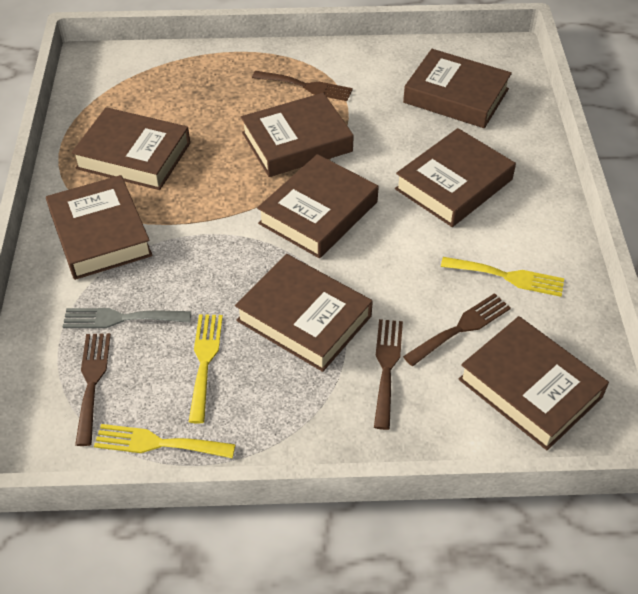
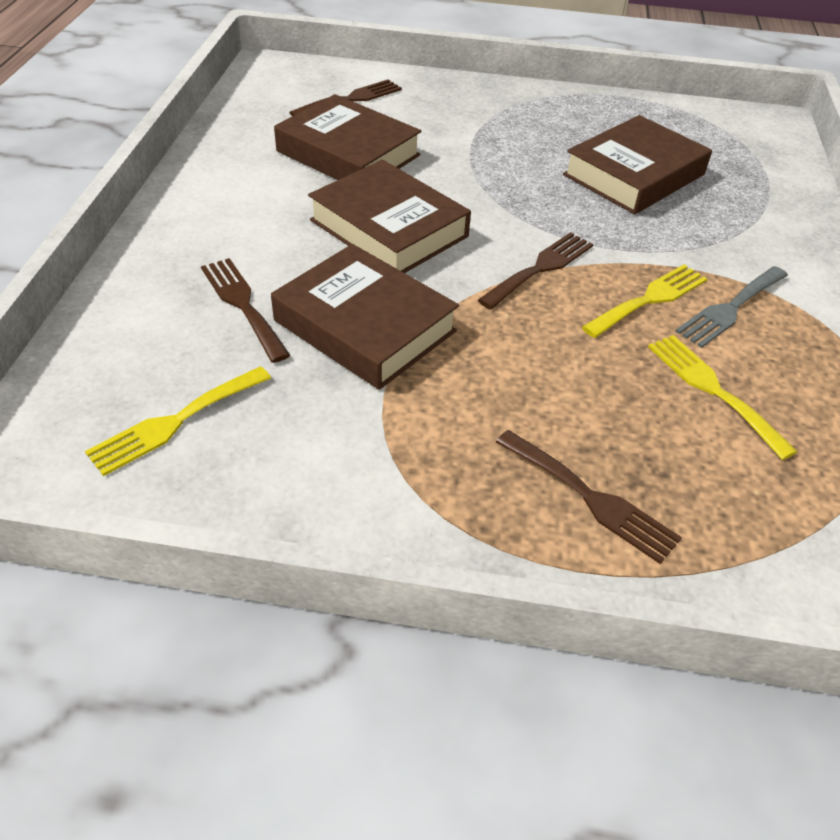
brown book: 8 -> 4

